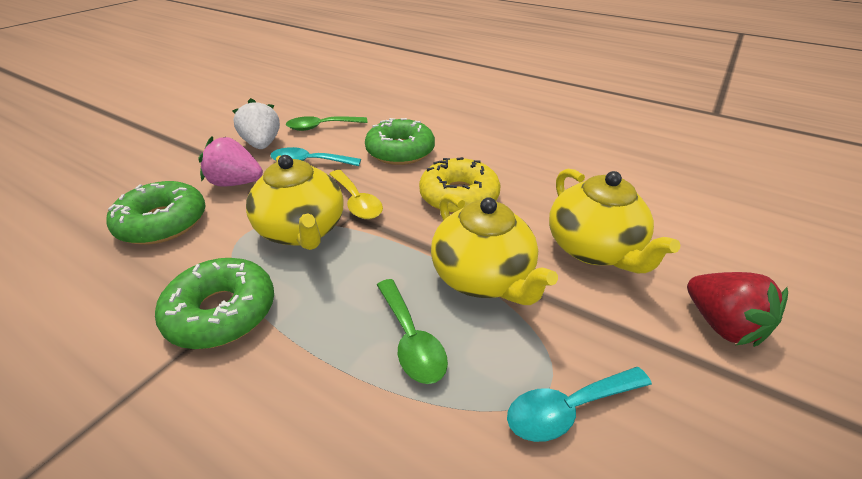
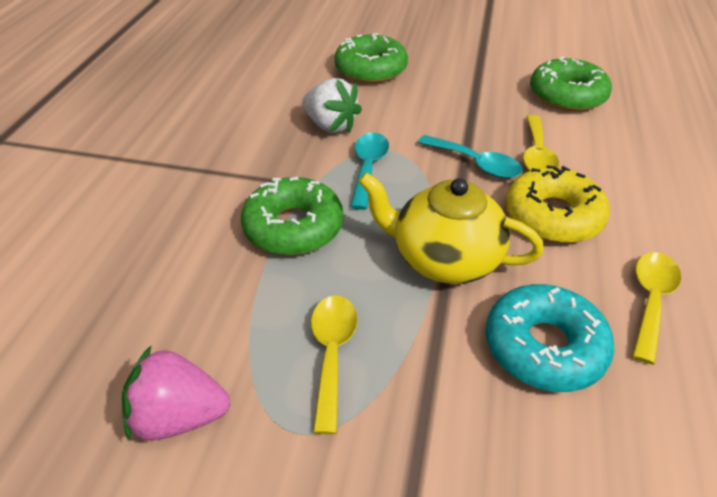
green spoon: 2 -> 0
red strawberry: 1 -> 0
turquoise donut: 0 -> 1
yellow spoon: 1 -> 3
yellow teapot: 3 -> 1

